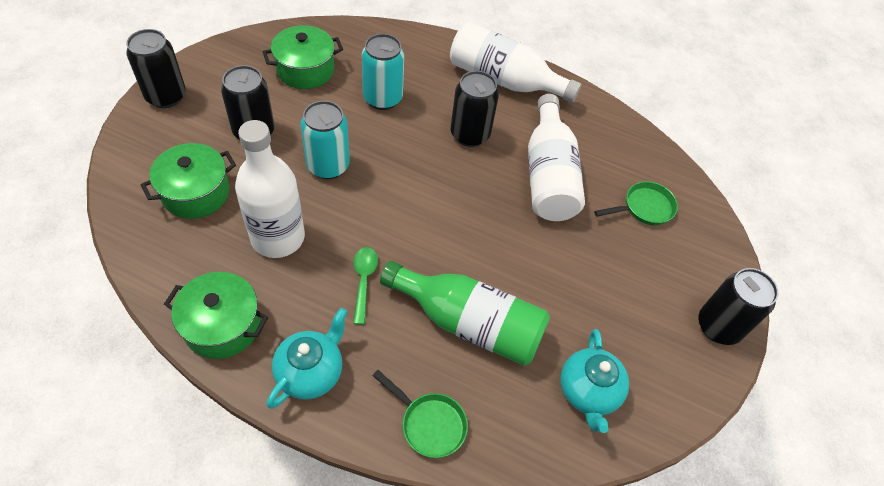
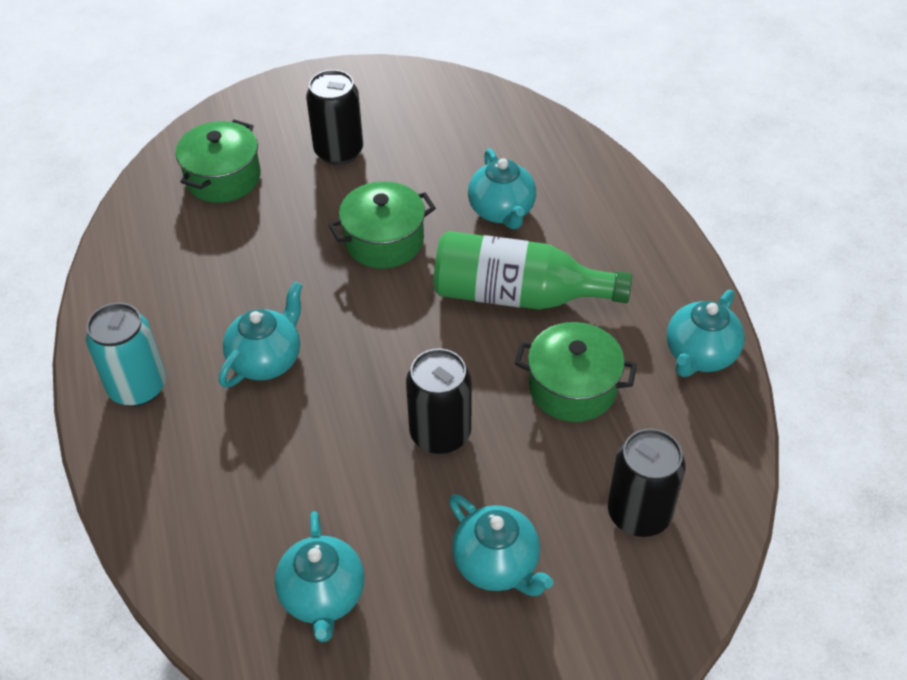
black can: 4 -> 3
green pan: 2 -> 0
green spoon: 1 -> 0
turquoise can: 2 -> 1
turquoise teapot: 2 -> 5
white bottle: 3 -> 0

